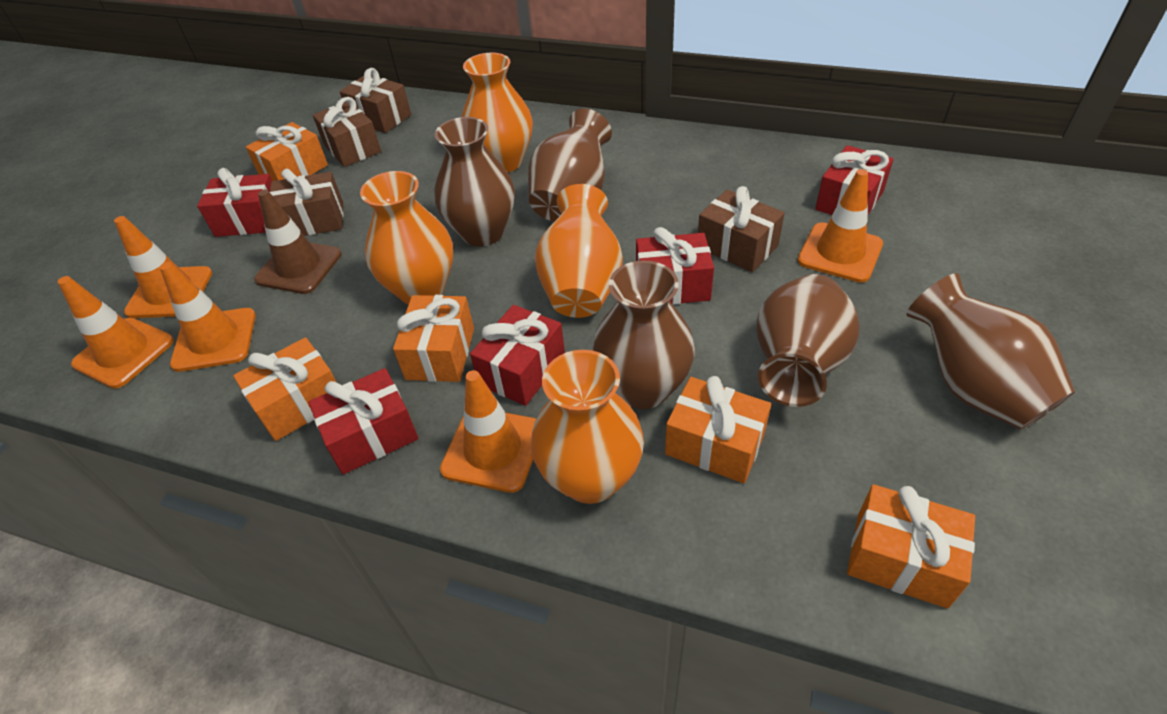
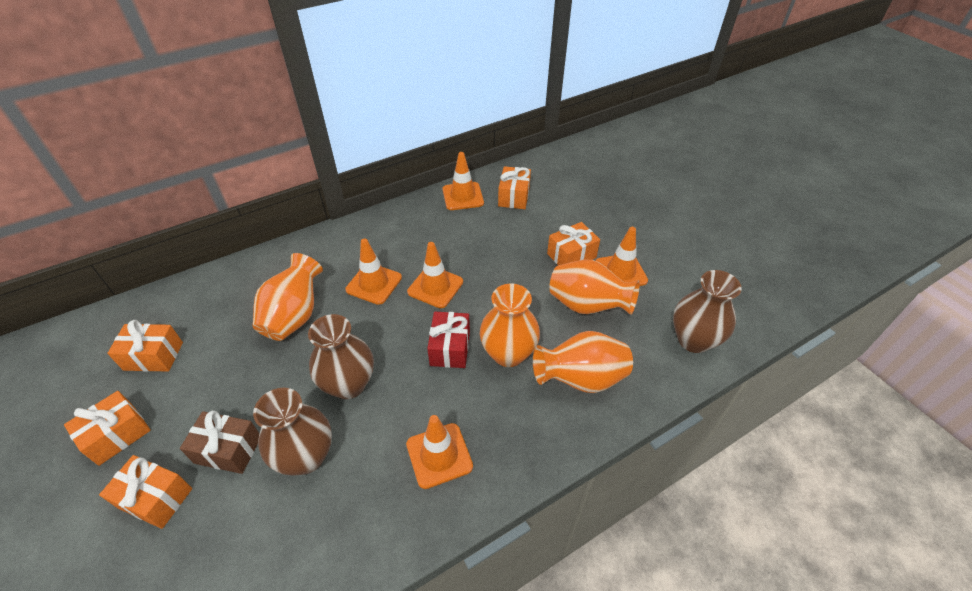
brown gift: 4 -> 1
brown traffic cone: 1 -> 0
brown vase: 5 -> 3
red gift: 5 -> 1

